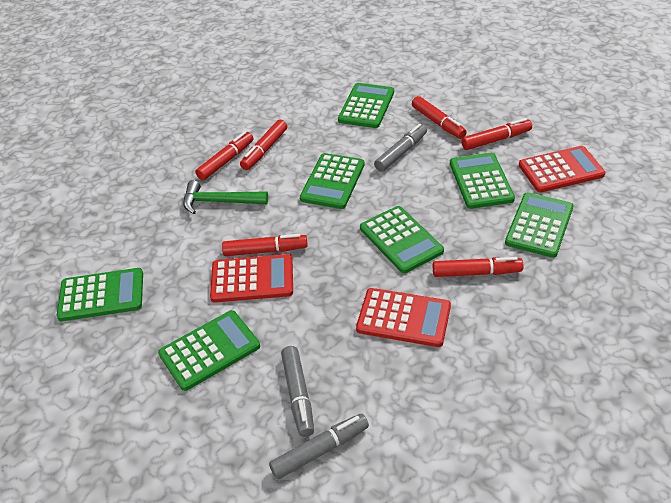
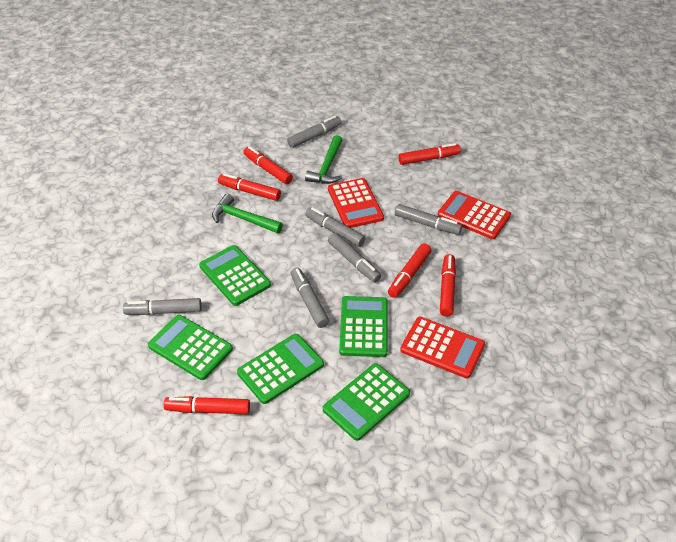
green calculator: 7 -> 5
green hammer: 1 -> 2
grey marker: 3 -> 6

